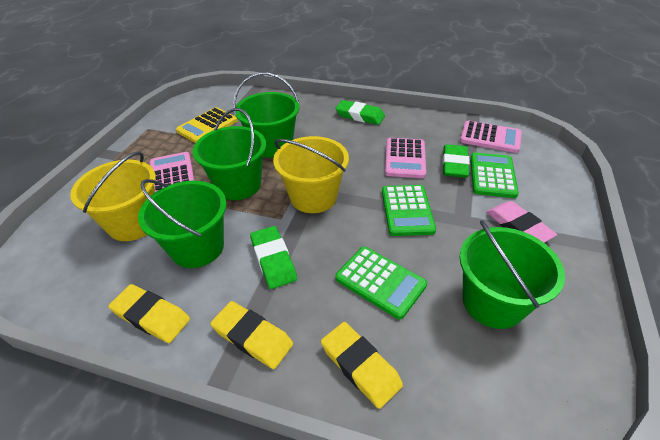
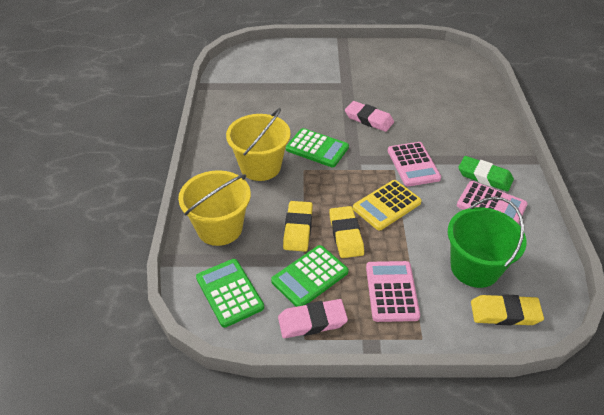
green bucket: 4 -> 1
green eraser: 3 -> 1
pink eraser: 1 -> 2

